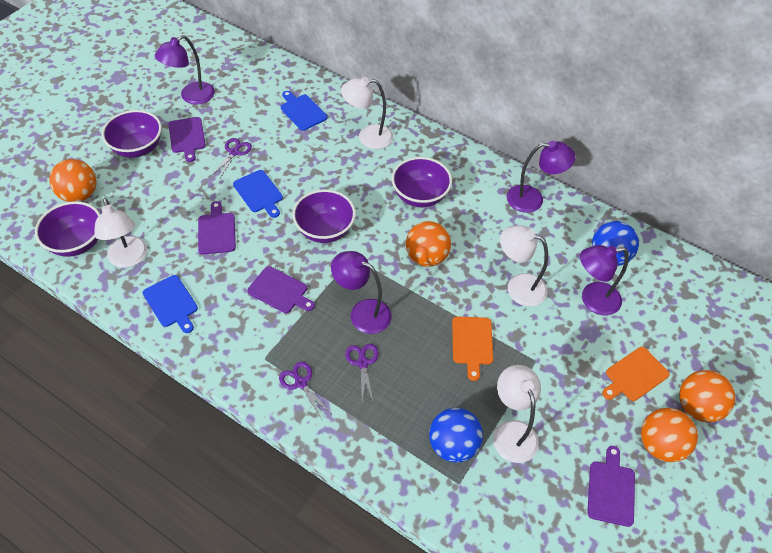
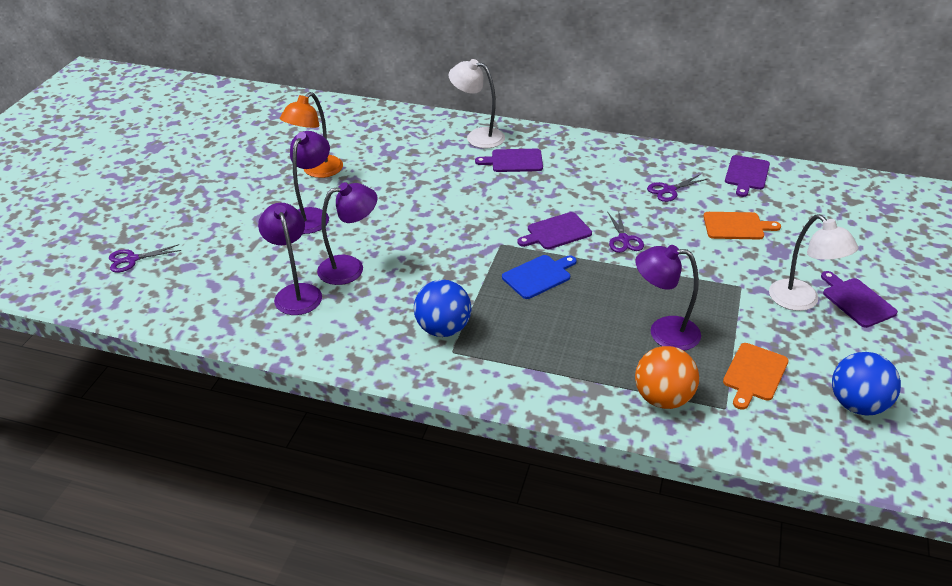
blue cutting board: 3 -> 1
orange ball: 4 -> 1
orange lamp: 0 -> 1
purple bowl: 4 -> 0
white lamp: 4 -> 2

